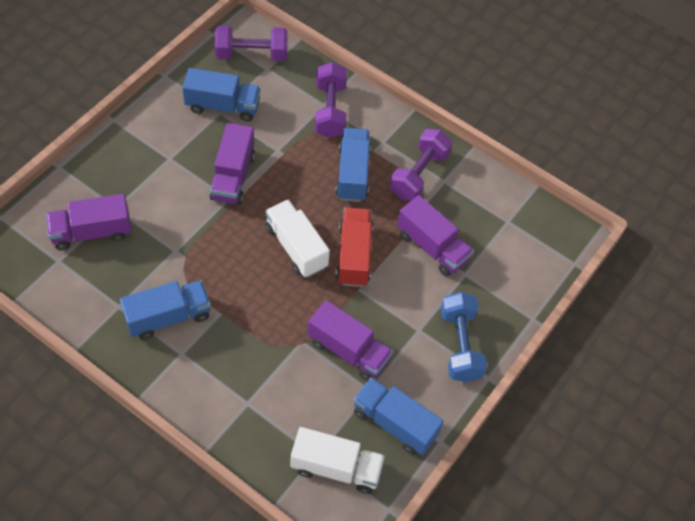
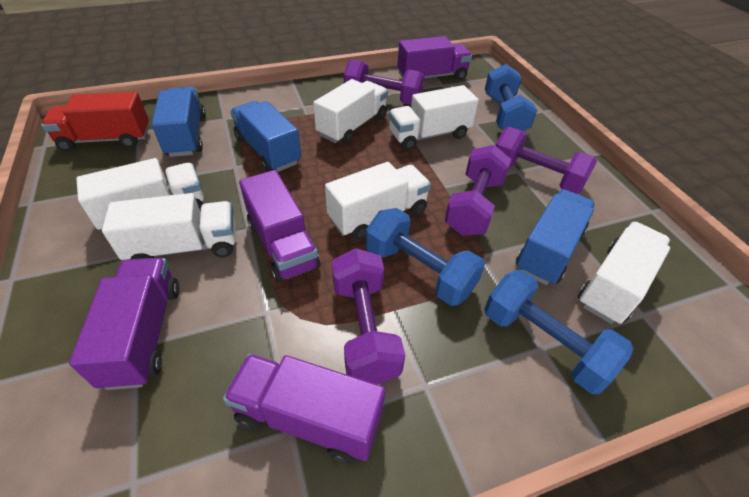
blue dumbbell: 1 -> 3
blue truck: 4 -> 3
purple dumbbell: 3 -> 4
white truck: 2 -> 6

